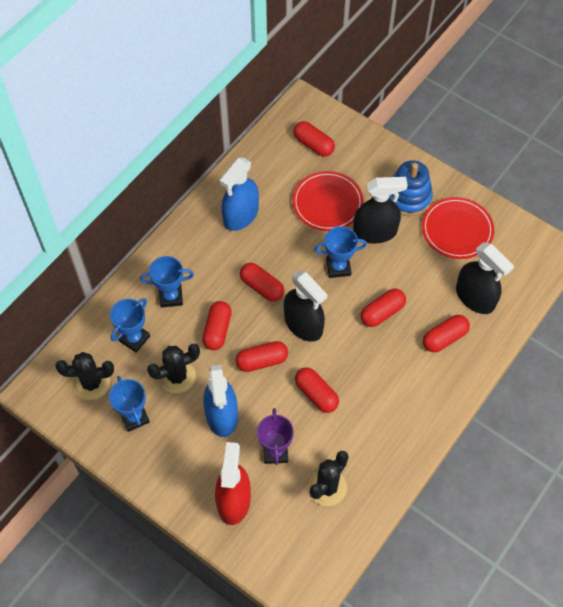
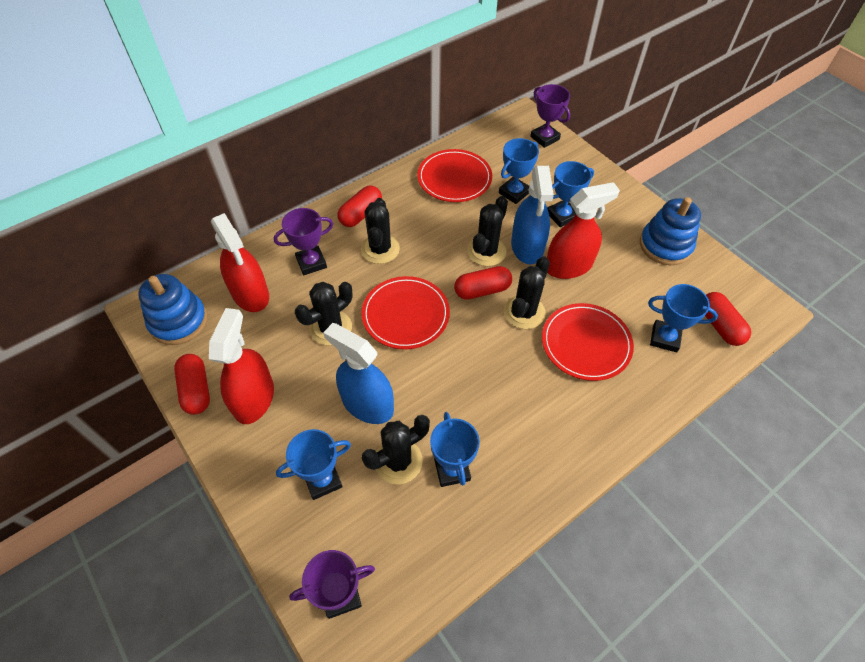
black cactus: 3 -> 5
black spray bottle: 3 -> 0
blue stacking toy: 1 -> 2
blue trophy: 4 -> 5
purple trophy: 1 -> 3
red capsule: 7 -> 4
red plate: 2 -> 3
red spray bottle: 1 -> 3

